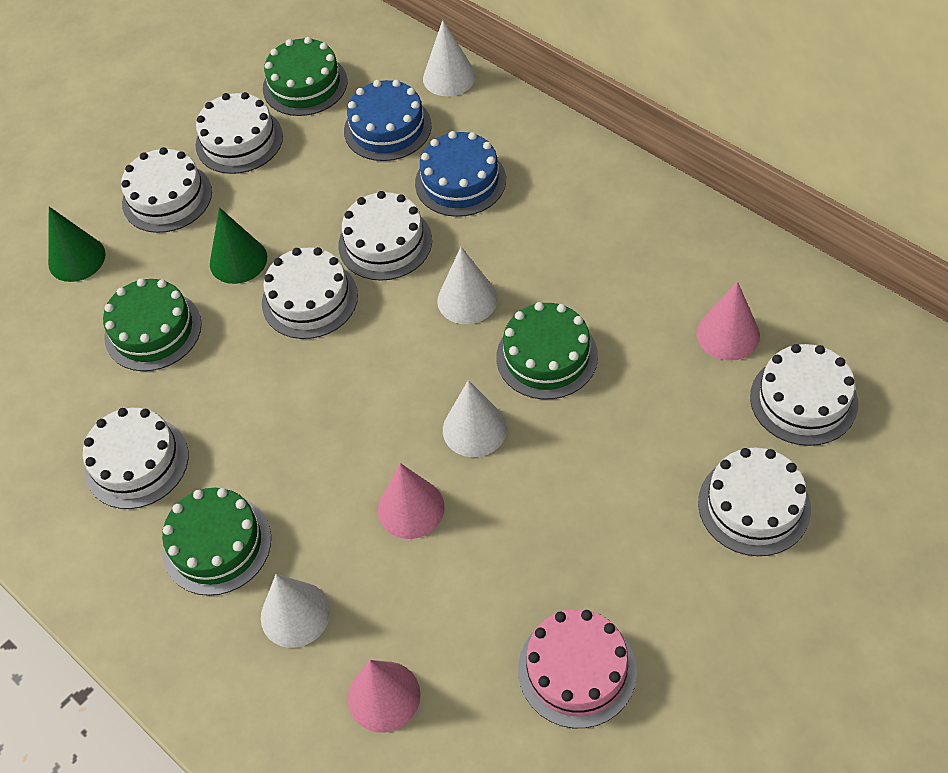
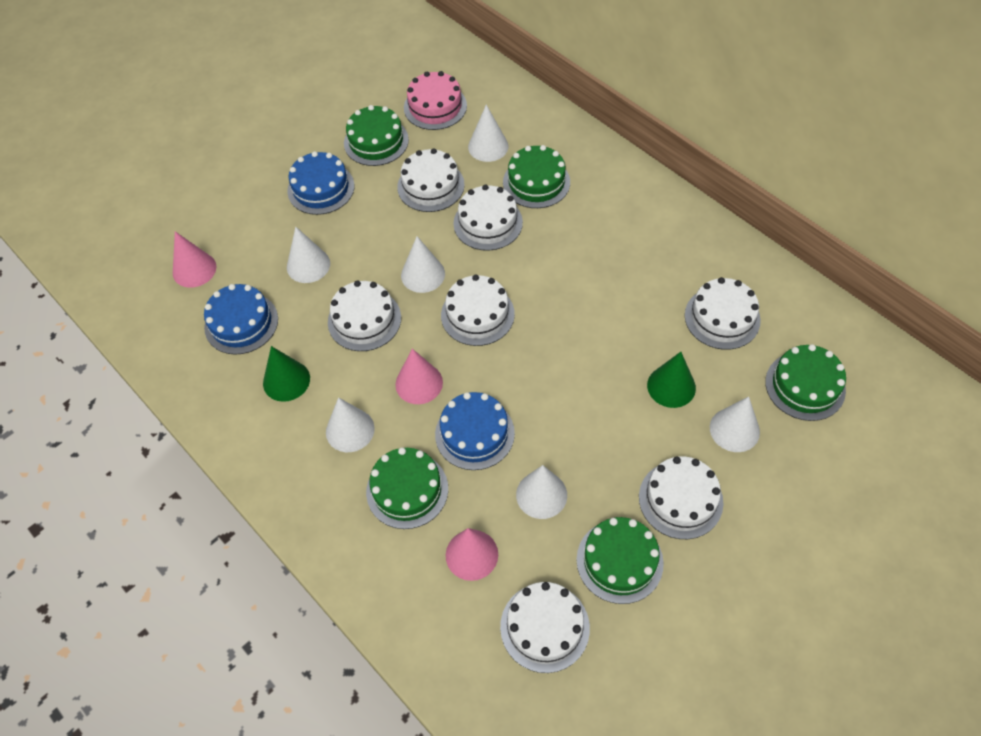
blue cake: 2 -> 3
green cake: 4 -> 5
white cone: 4 -> 6

